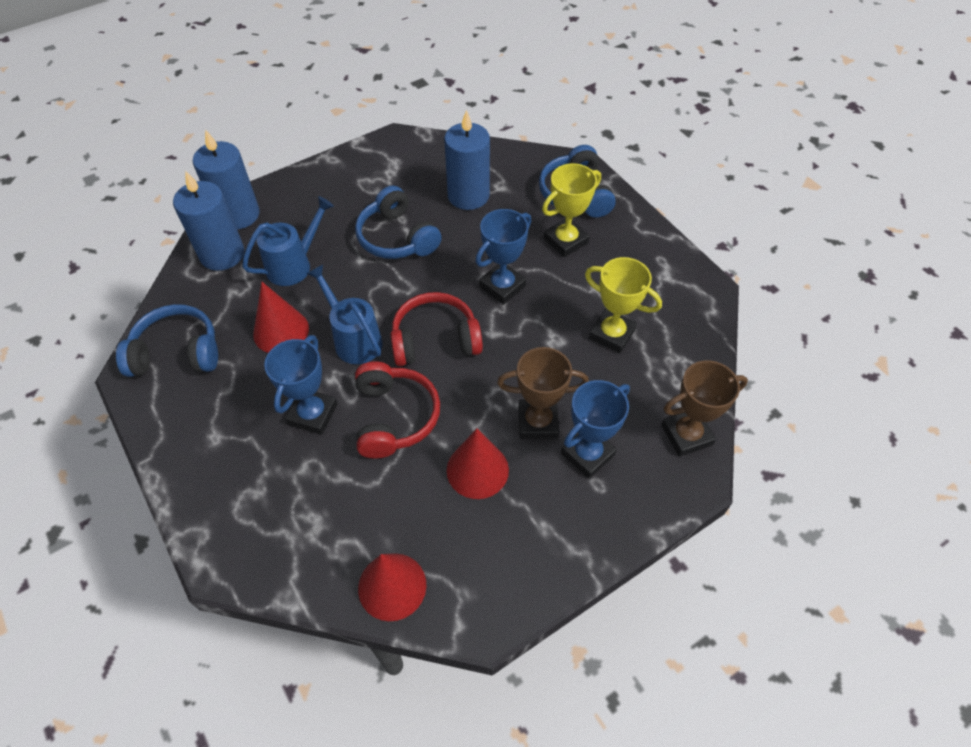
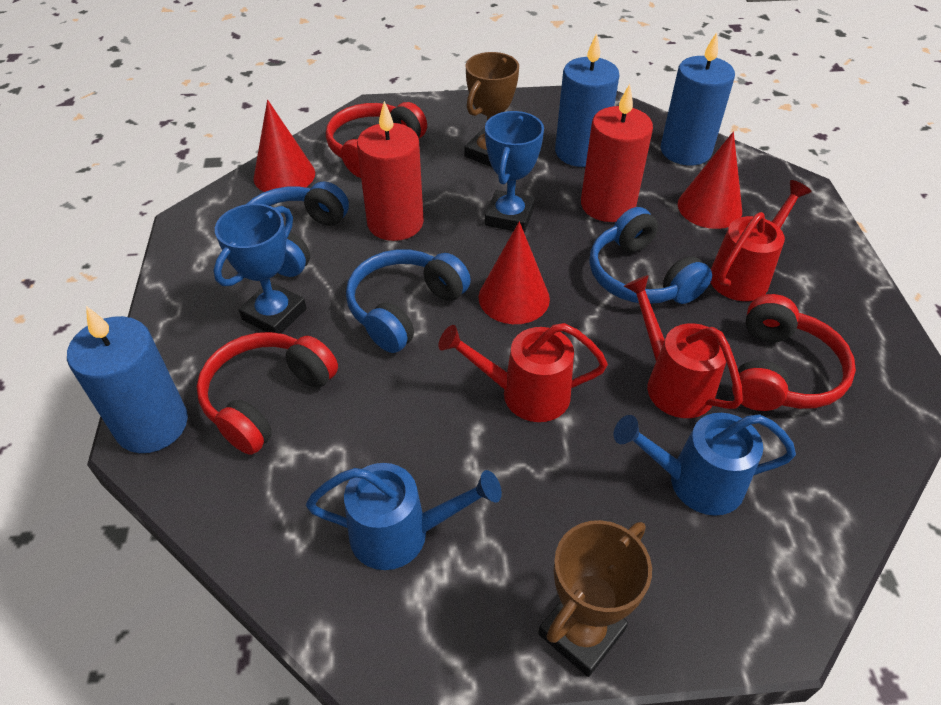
blue trophy: 3 -> 2
red candle: 0 -> 2
red headphones: 2 -> 3
red watering can: 0 -> 3
yellow trophy: 2 -> 0

